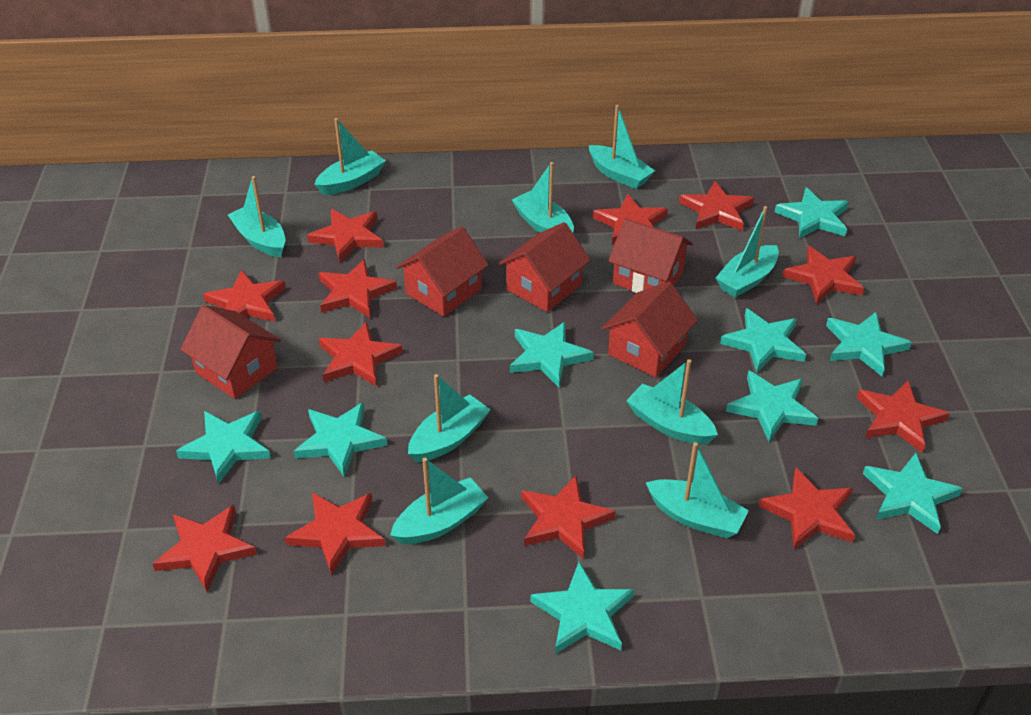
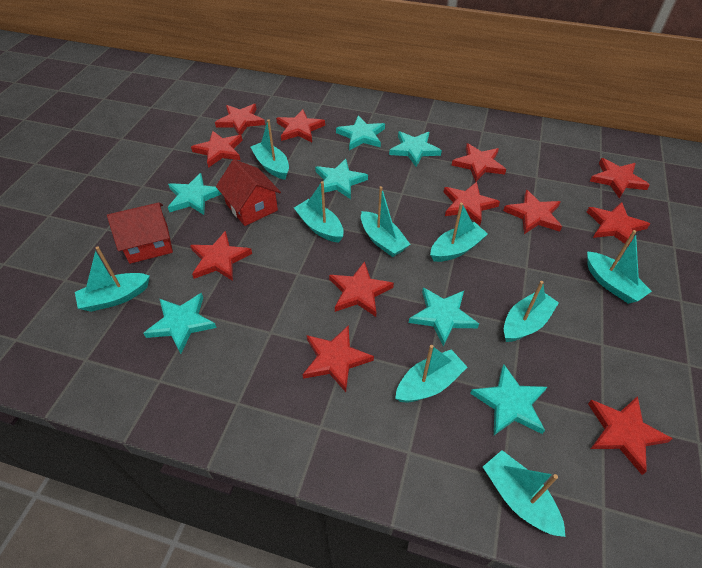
red house: 5 -> 2
turquoise star: 9 -> 7

